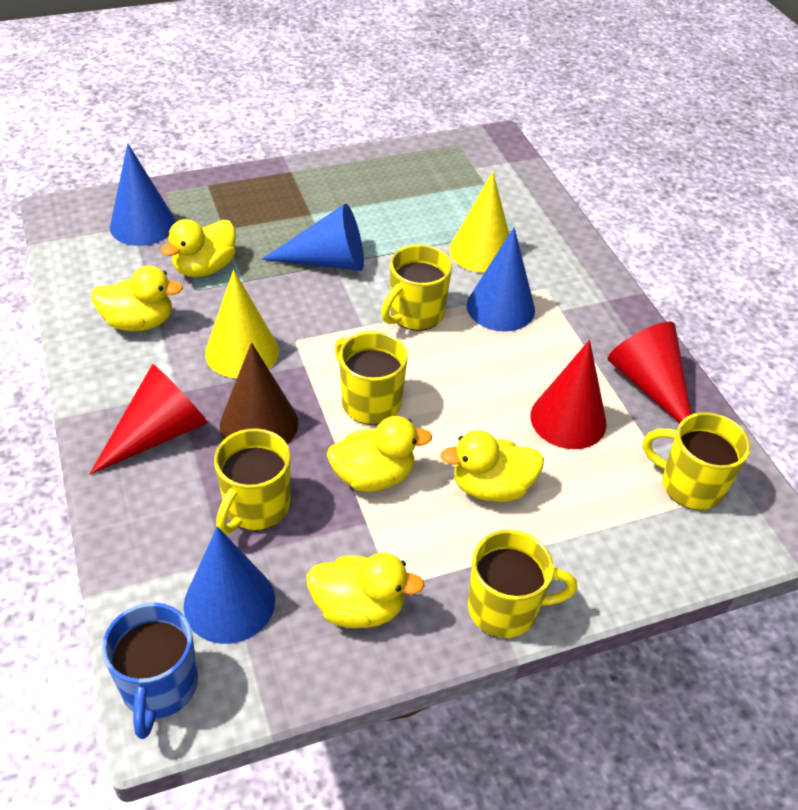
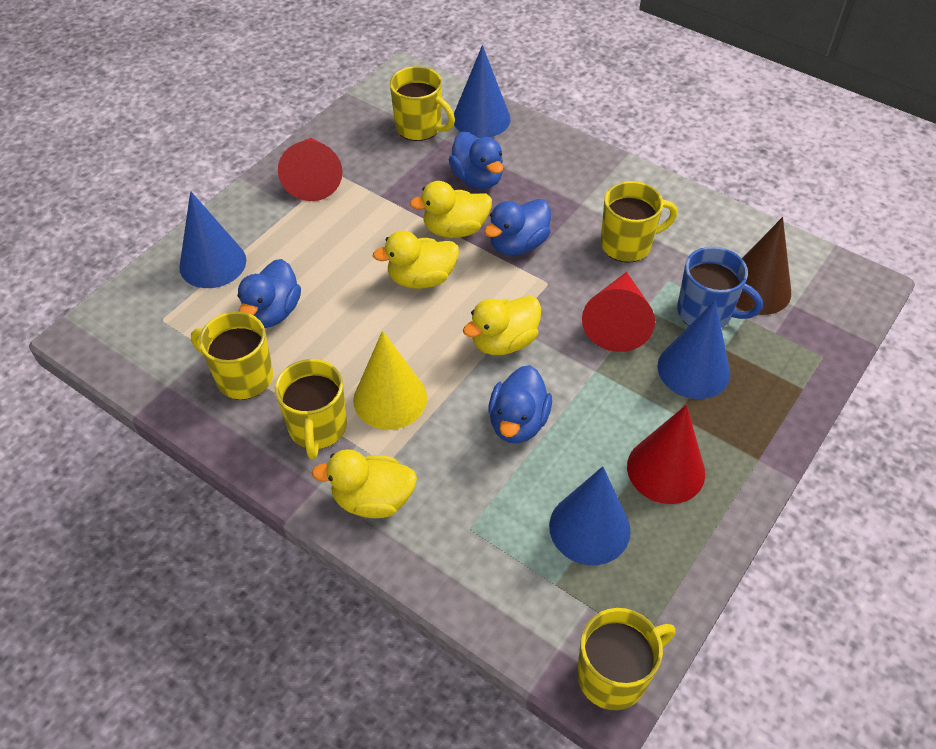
blue duck: 0 -> 4
yellow cone: 2 -> 1
yellow duck: 5 -> 4

